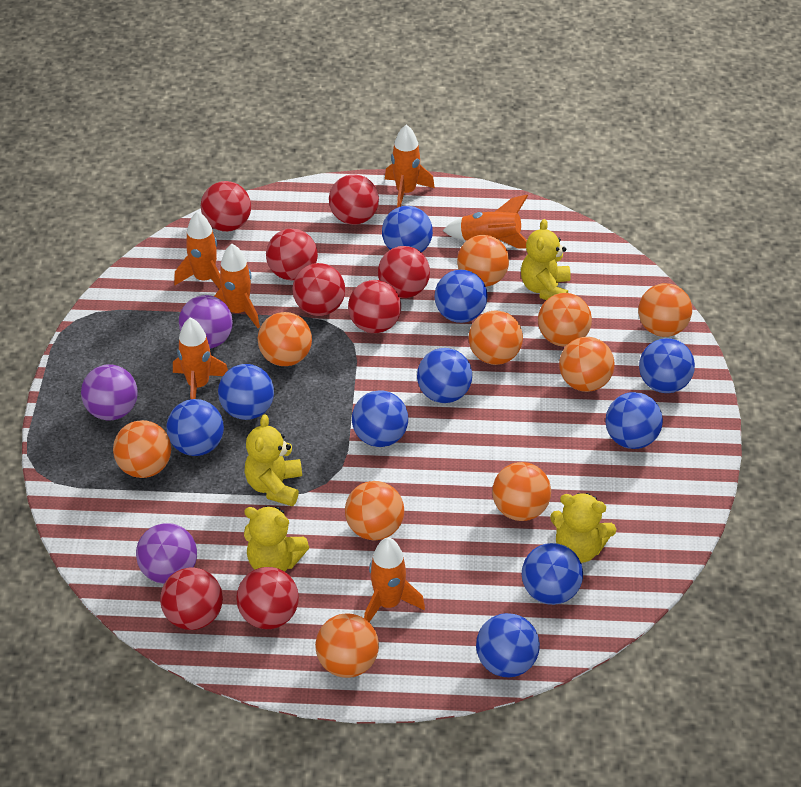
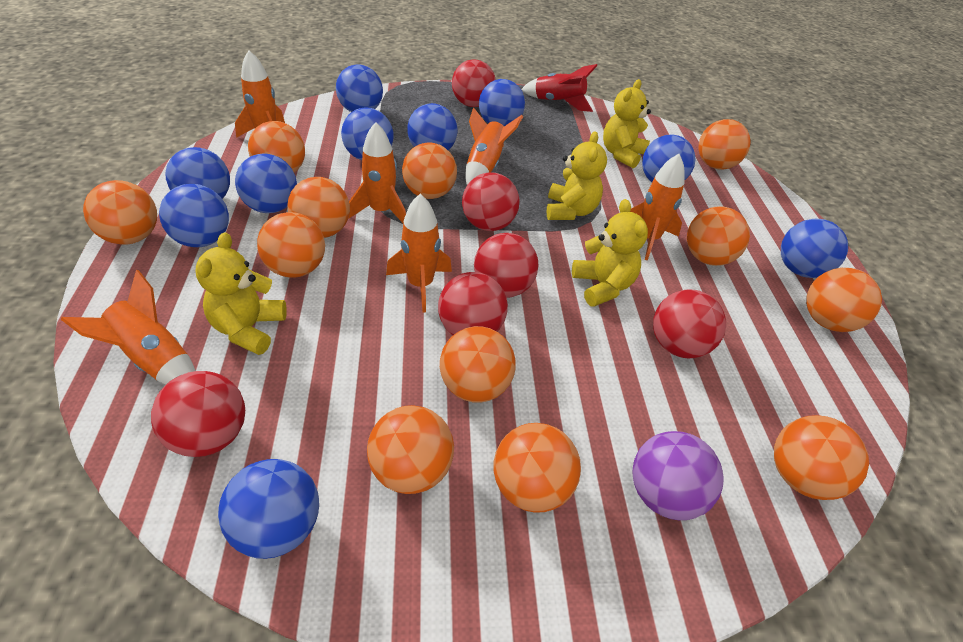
orange ball: 10 -> 12
purple ball: 3 -> 1
red ball: 8 -> 6
red rocket: 0 -> 1

